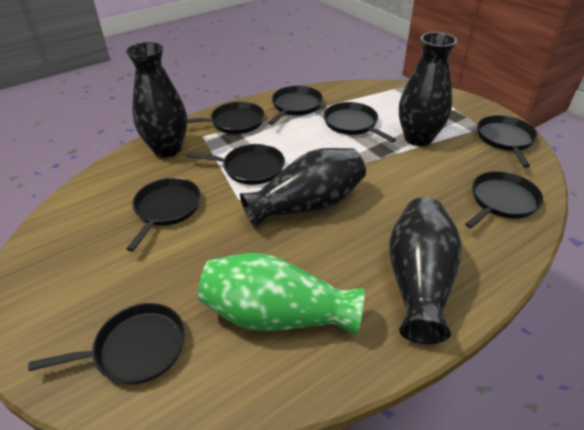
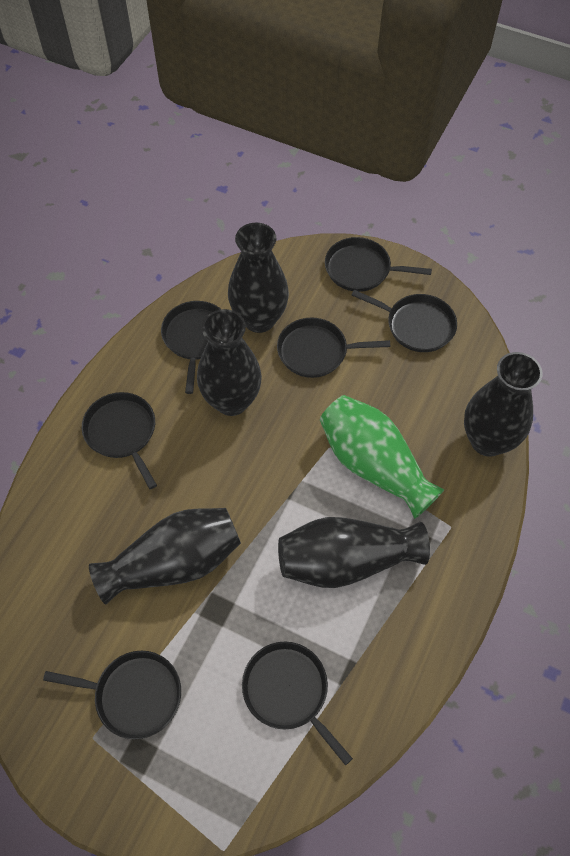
black pan: 8 -> 7
black vase: 4 -> 5

